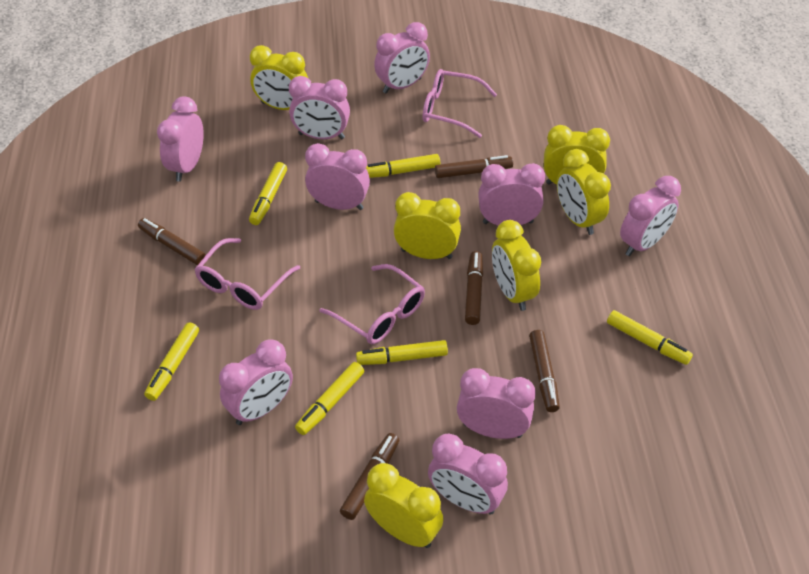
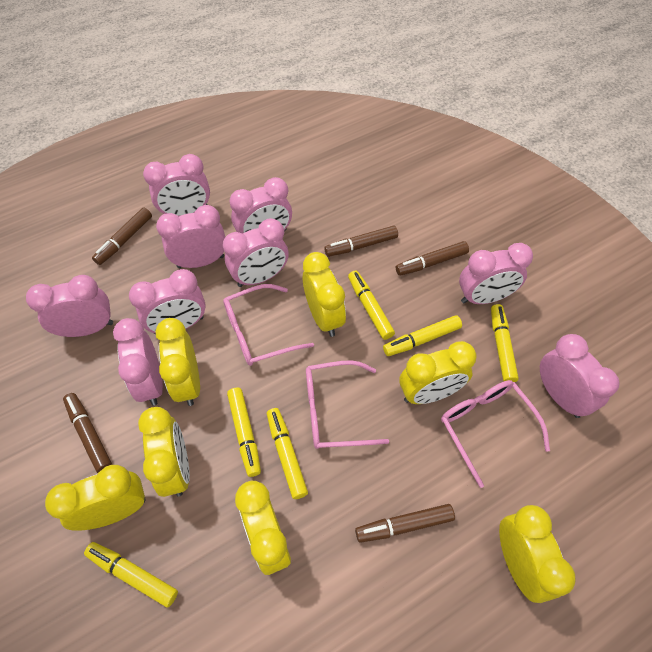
yellow clock: 6 -> 7

